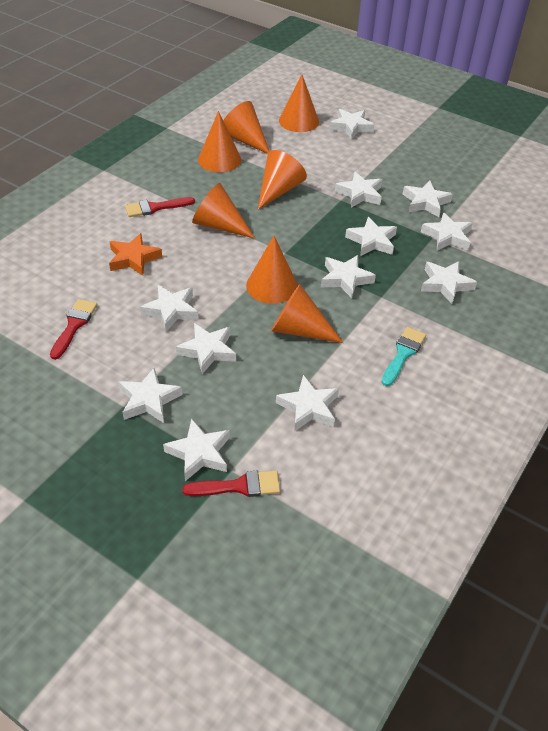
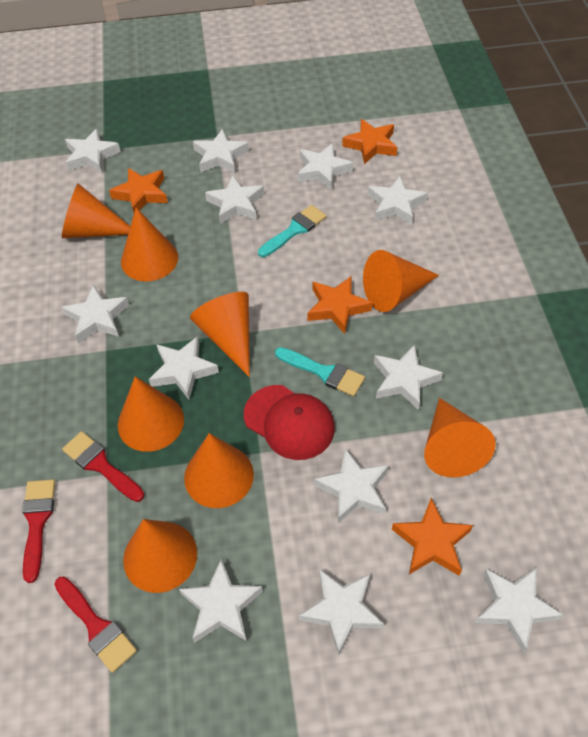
orange cone: 7 -> 8
orange star: 1 -> 4
red cap: 0 -> 1
turquoise brush: 1 -> 2

